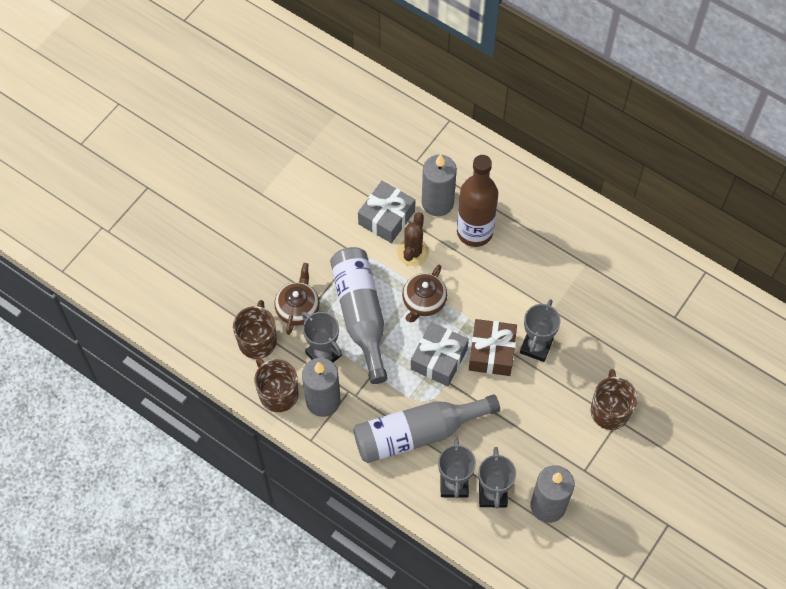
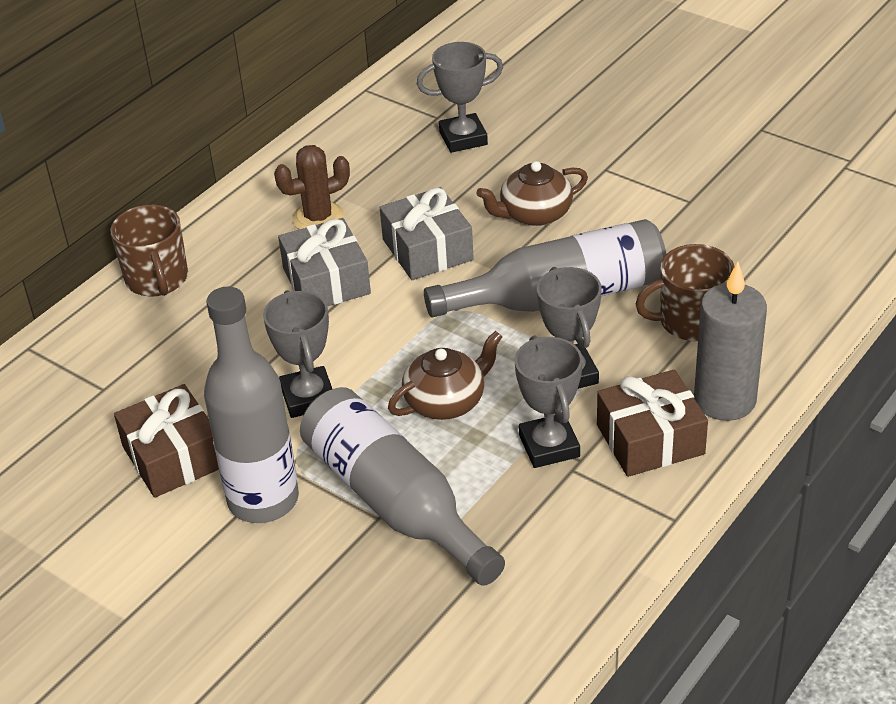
brown bottle: 1 -> 0
brown gift: 1 -> 2
brown mug: 3 -> 2
grey bottle: 2 -> 3
grey candle: 3 -> 1

